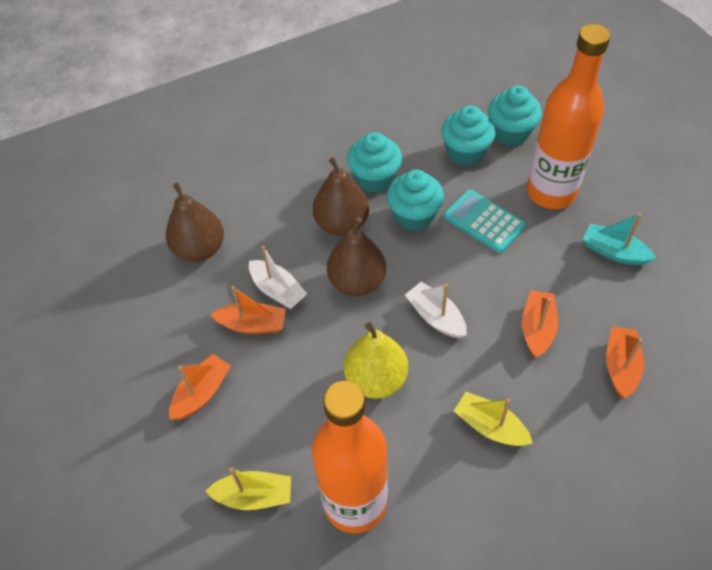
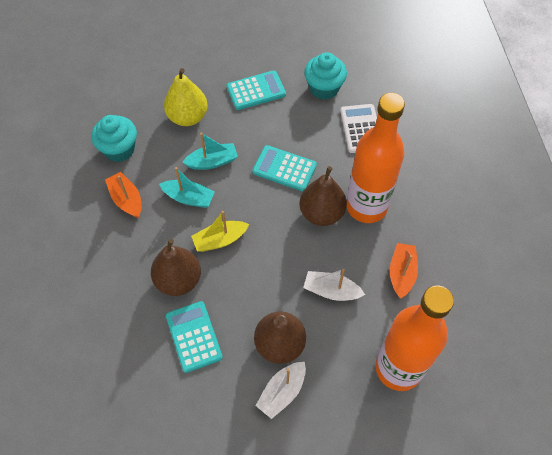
orange boat: 4 -> 2
turquoise boat: 1 -> 2
turquoise calculator: 1 -> 3
turquoise cupcake: 4 -> 2
white calculator: 0 -> 1
yellow boat: 2 -> 1

